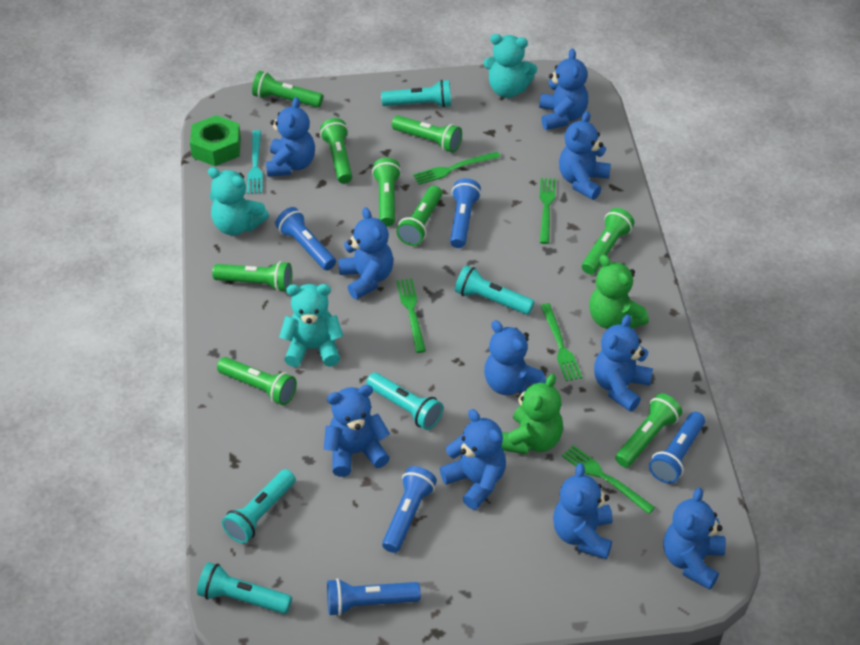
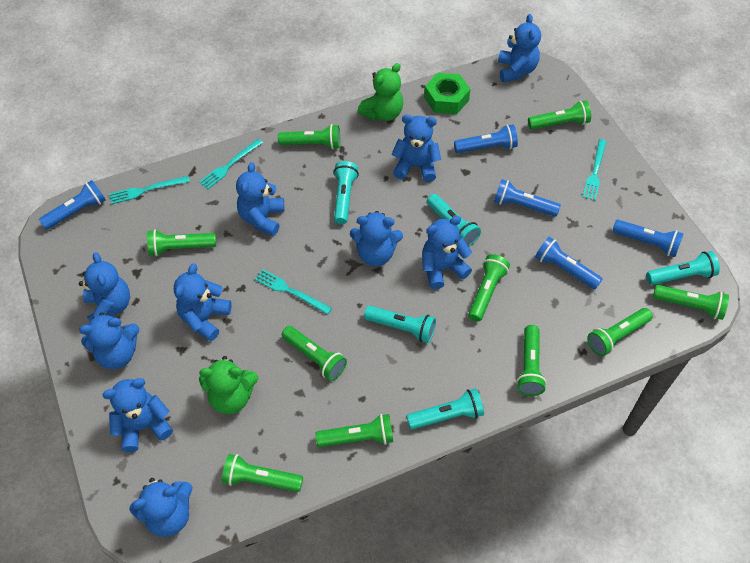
green flashlight: 9 -> 10
green fork: 5 -> 0
turquoise fork: 1 -> 4
turquoise teddy bear: 3 -> 0

